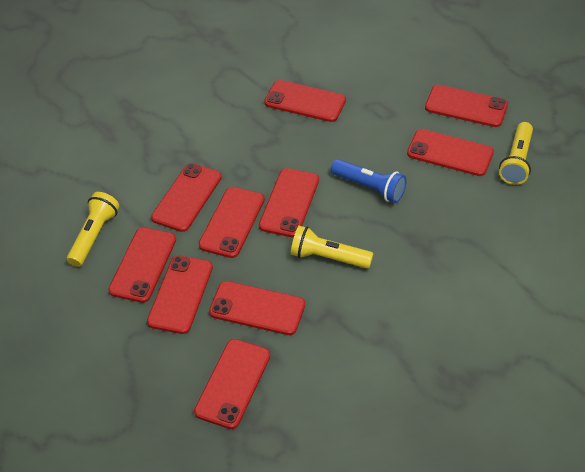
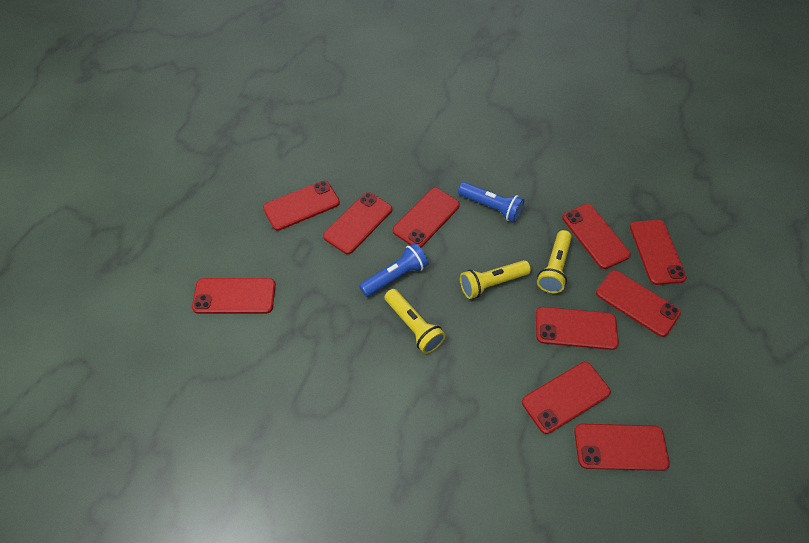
blue flashlight: 1 -> 2

